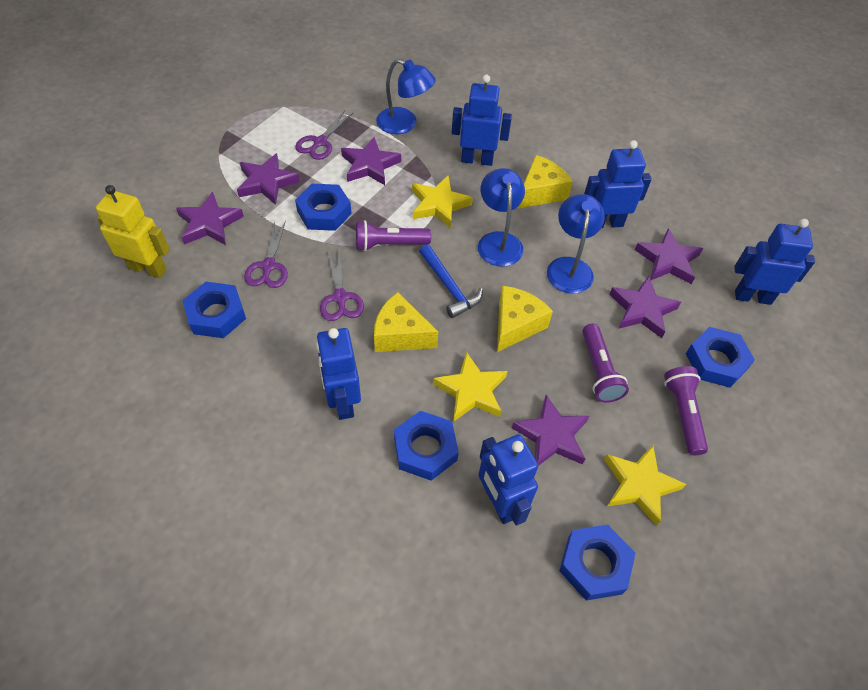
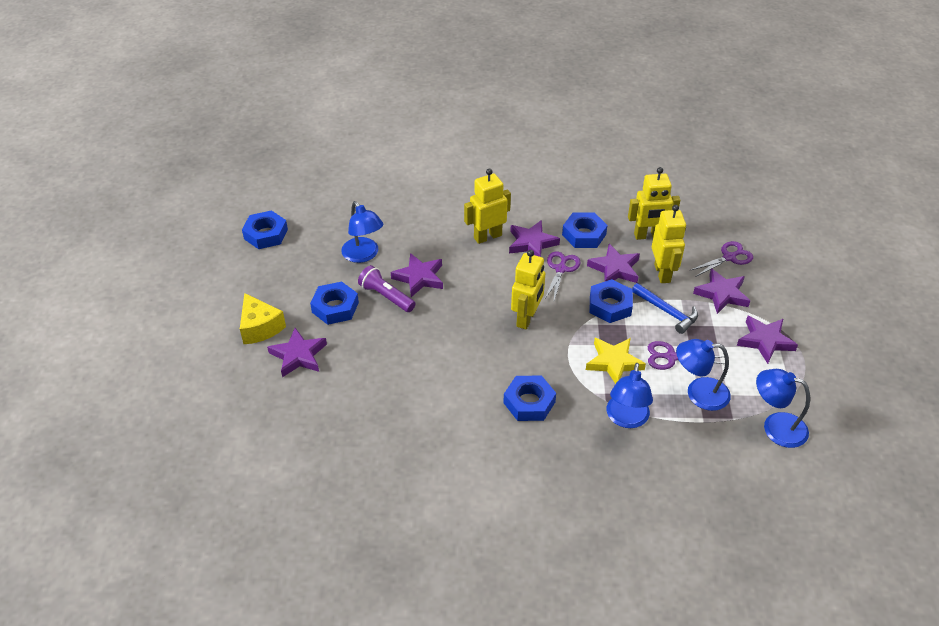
blue lamp: 3 -> 4
blue robot: 5 -> 0
purple flashlight: 3 -> 1
yellow cheese: 3 -> 1
yellow robot: 1 -> 4
yellow star: 3 -> 1

